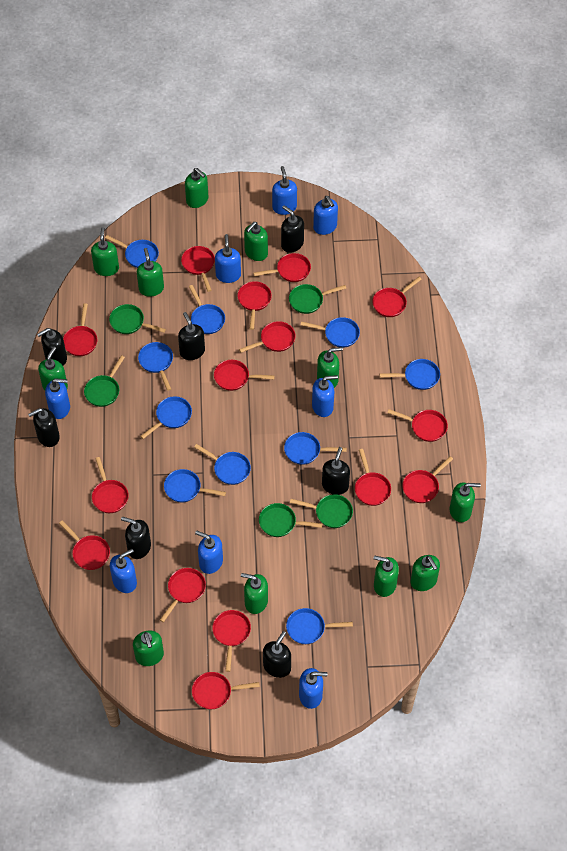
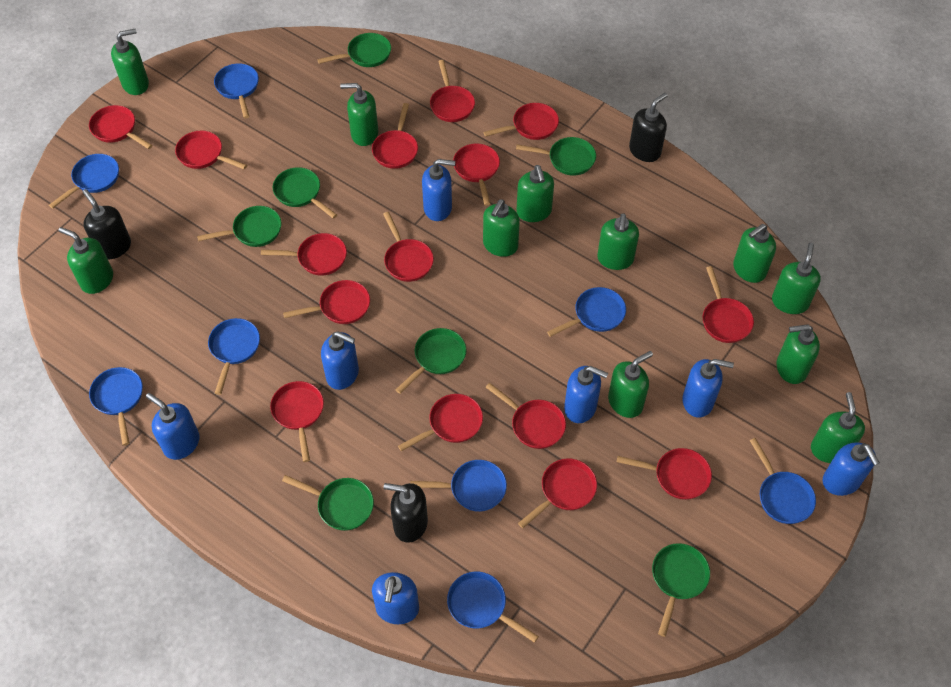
black soap dispenser: 7 -> 3
blue pan: 10 -> 8
blue soap dispenser: 8 -> 7
green pan: 5 -> 7

